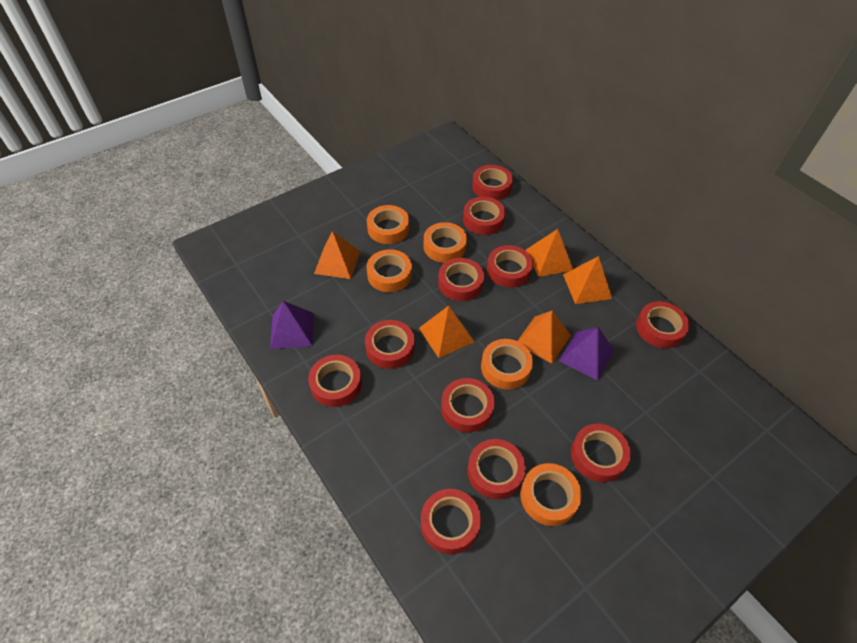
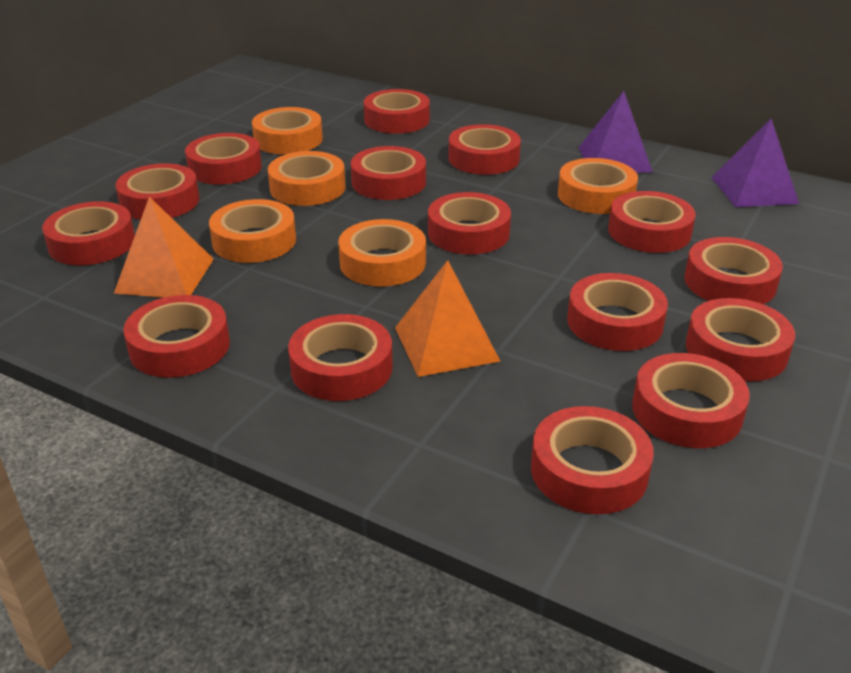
orange pyramid: 5 -> 2
red tape: 11 -> 15

